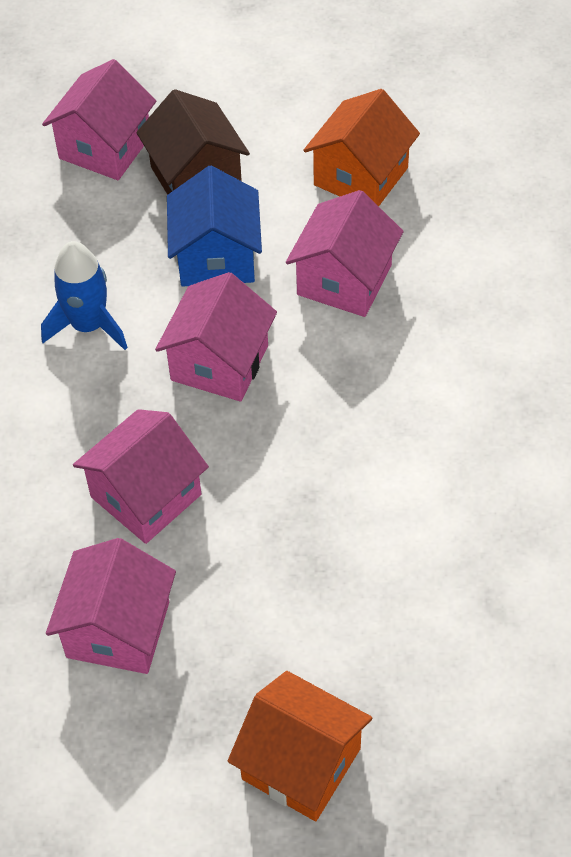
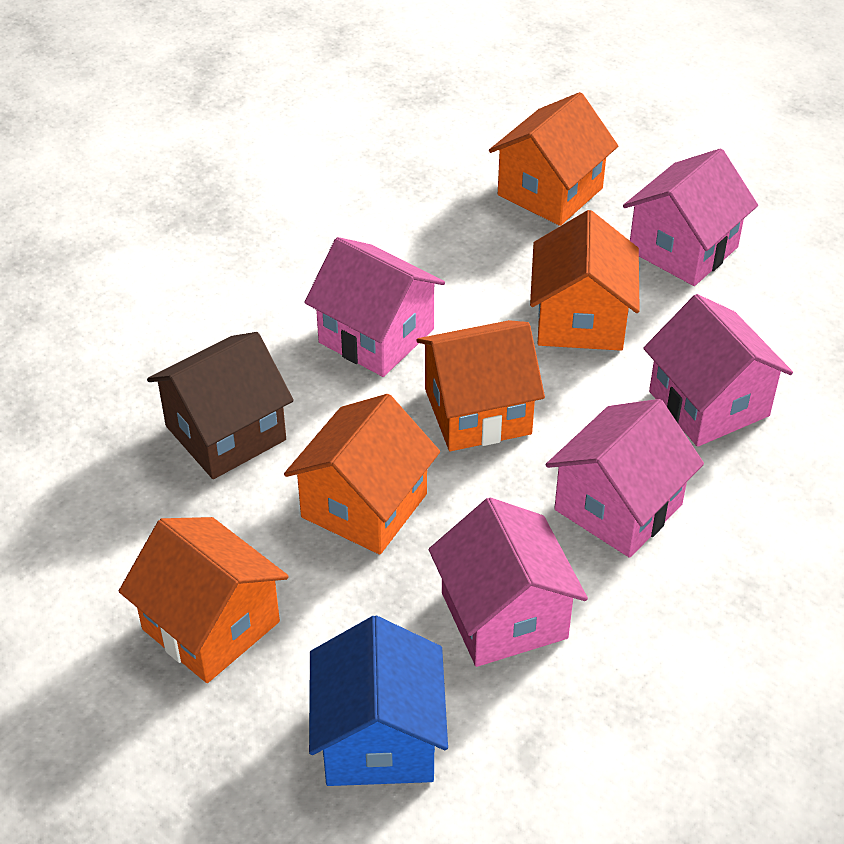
blue rocket: 1 -> 0
orange house: 2 -> 5

